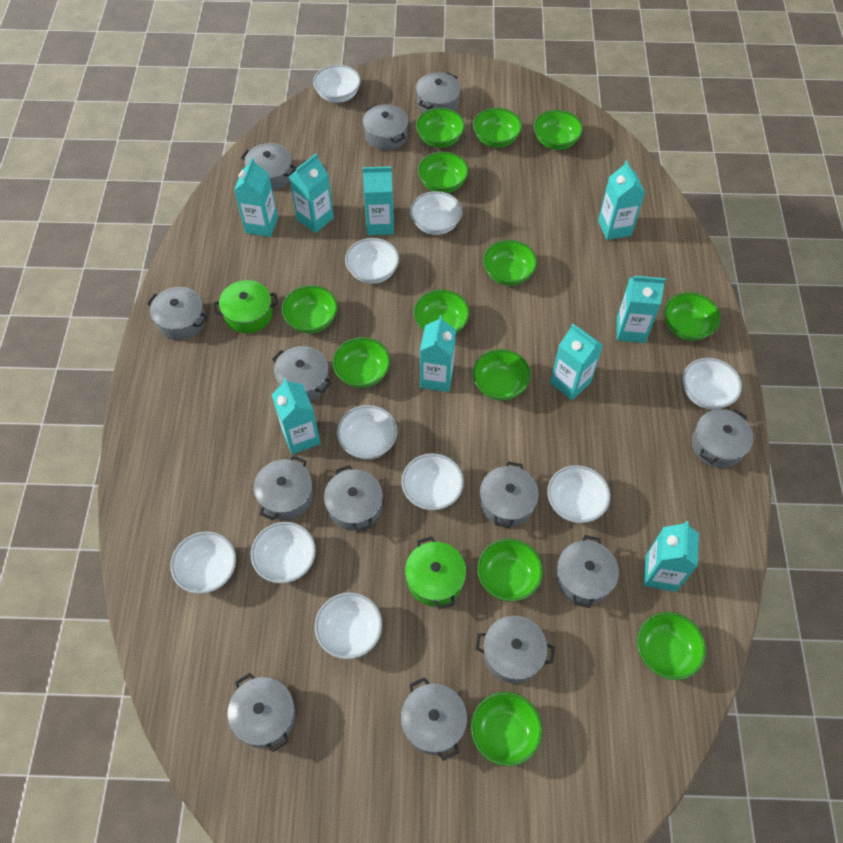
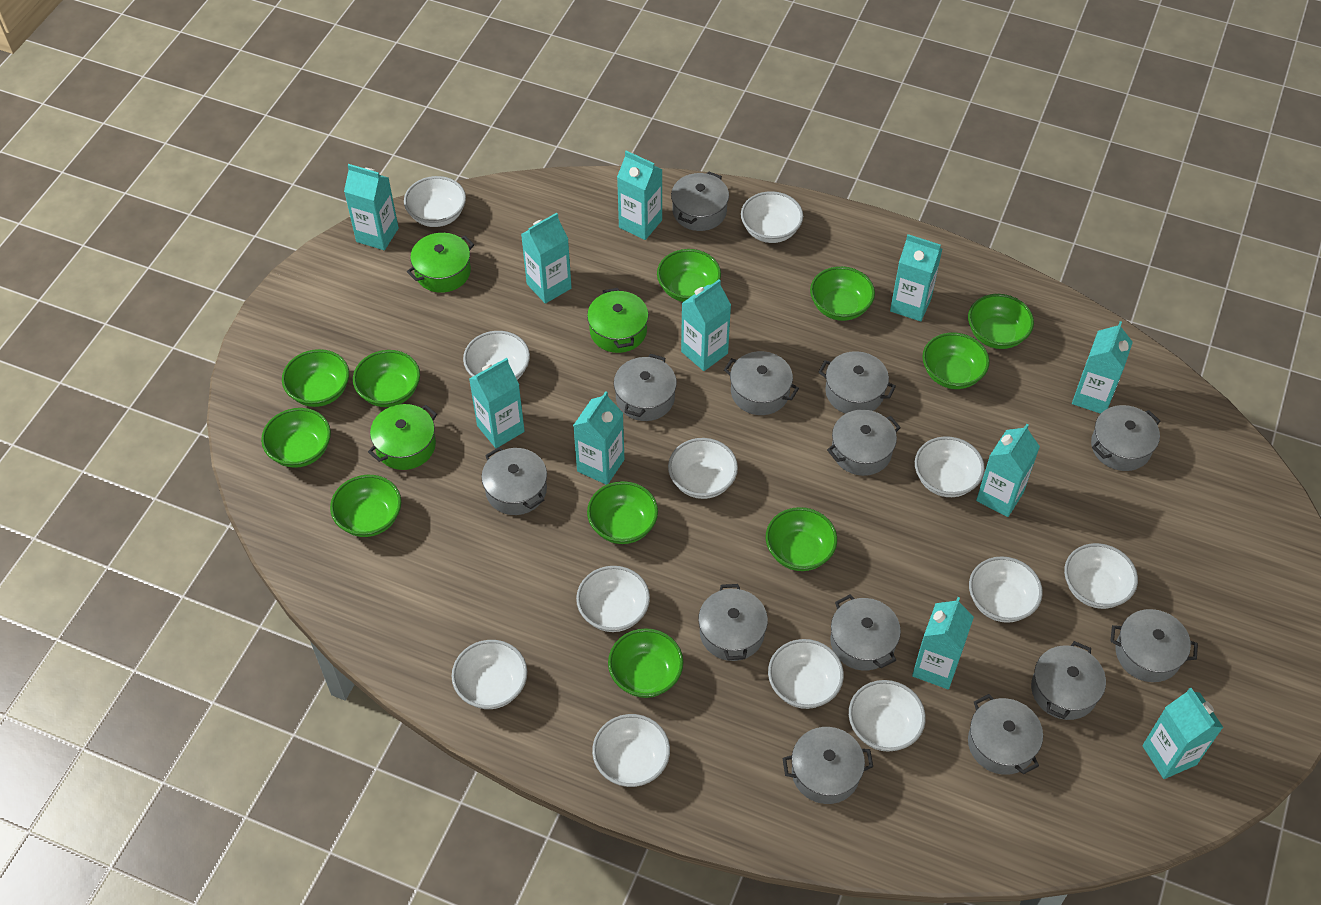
green bowl: 13 -> 11
green pot: 2 -> 3
turquoise carton: 9 -> 11
white bowl: 10 -> 12

